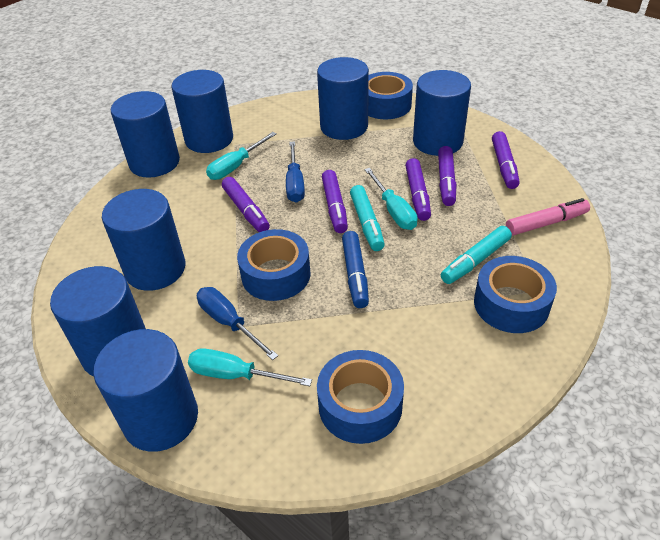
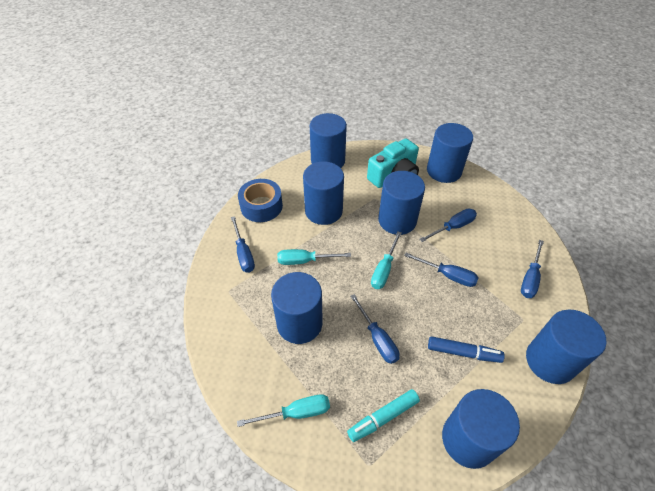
blue screwdriver: 2 -> 5
blue tape: 4 -> 1
pink marker: 1 -> 0
purple marker: 5 -> 0
turquoise camera: 0 -> 1
turquoise marker: 2 -> 1

